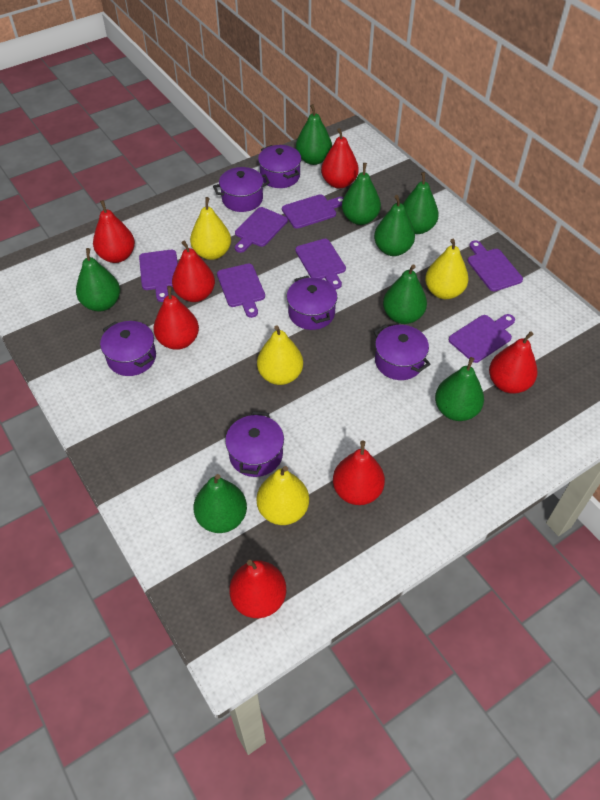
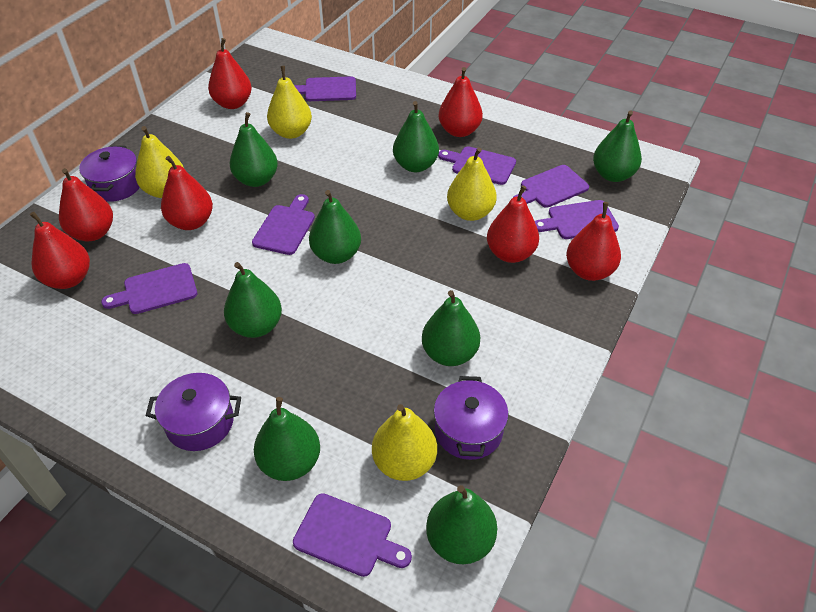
purple pot: 6 -> 3

